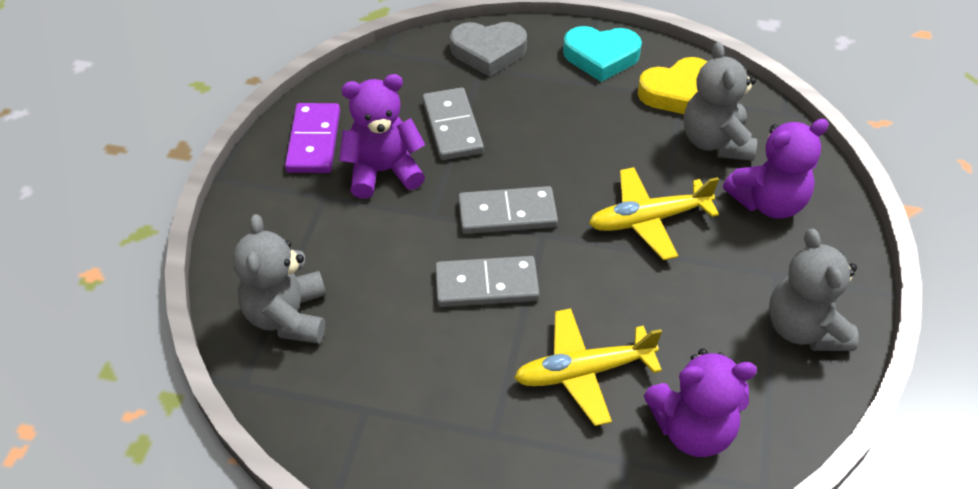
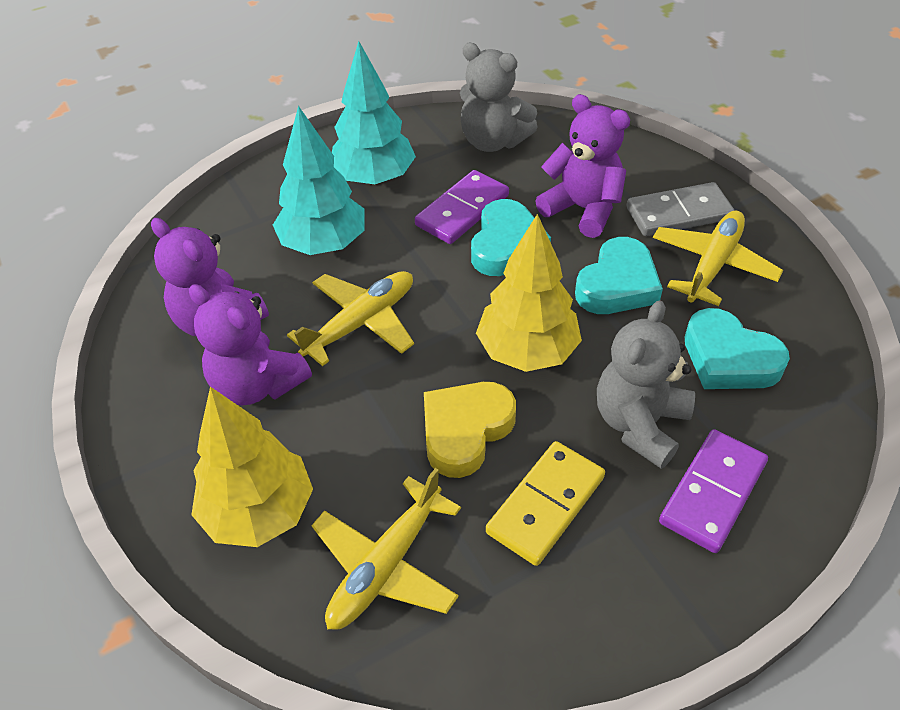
grey domino: 3 -> 1
grey heart: 1 -> 0
grey teddy bear: 3 -> 2
purple domino: 1 -> 2
turquoise heart: 1 -> 3
turquoise tree: 0 -> 2
yellow domino: 0 -> 1
yellow plane: 2 -> 3
yellow tree: 0 -> 2

